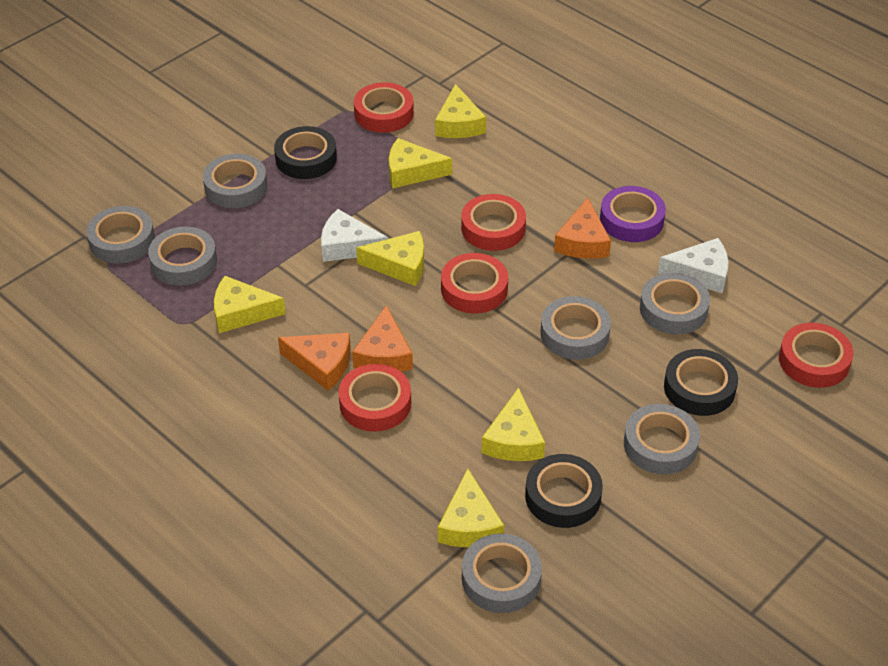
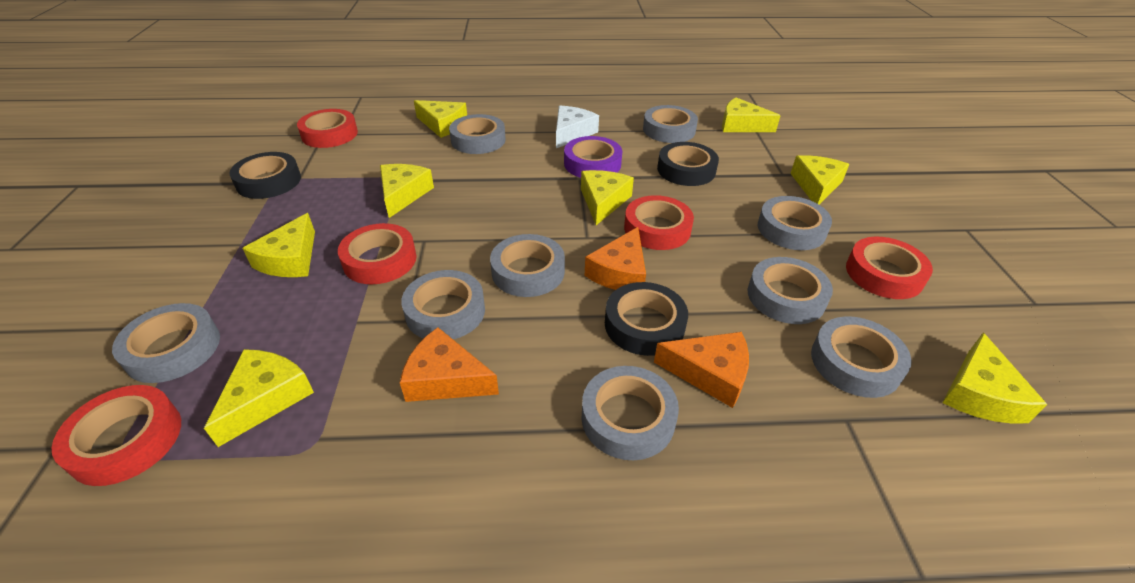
grey tape: 7 -> 9
white cheese: 2 -> 1
yellow cheese: 6 -> 8

